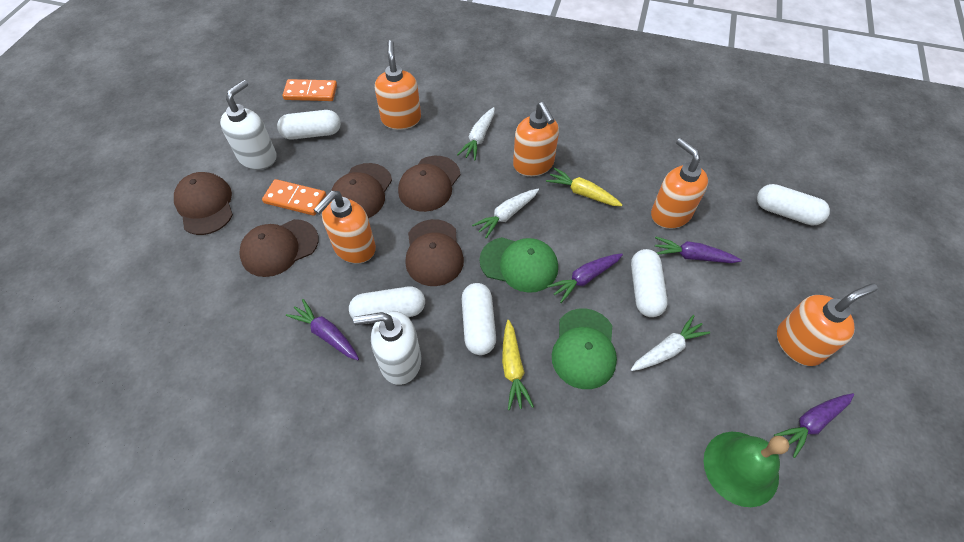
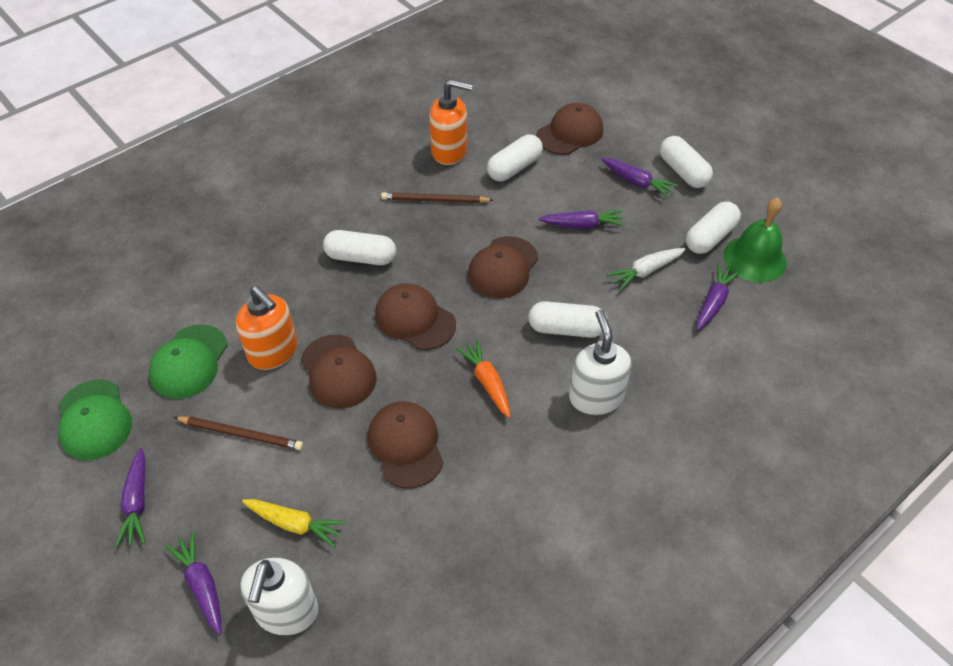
brown pencil: 0 -> 2
orange carrot: 0 -> 1
orange domino: 2 -> 0
orange soap dispenser: 5 -> 2
purple carrot: 4 -> 5
white carrot: 3 -> 1
yellow carrot: 2 -> 1

